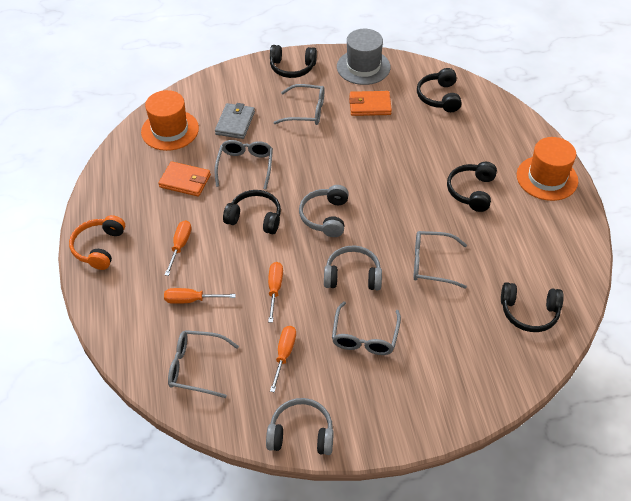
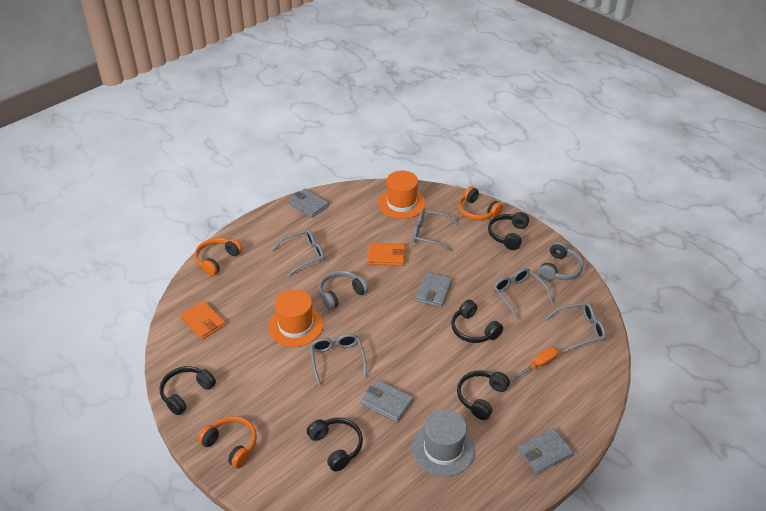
grey headphones: 3 -> 2
grey wallet: 1 -> 4
orange headphones: 1 -> 3
orange screwdriver: 4 -> 1

